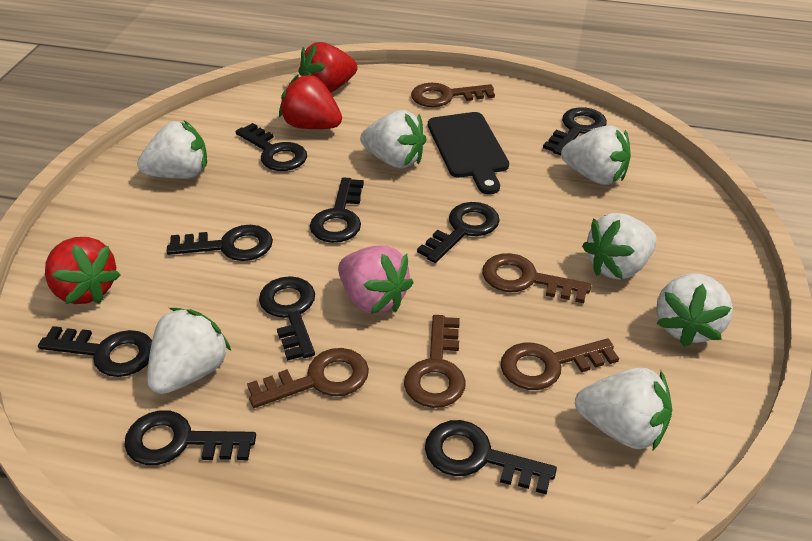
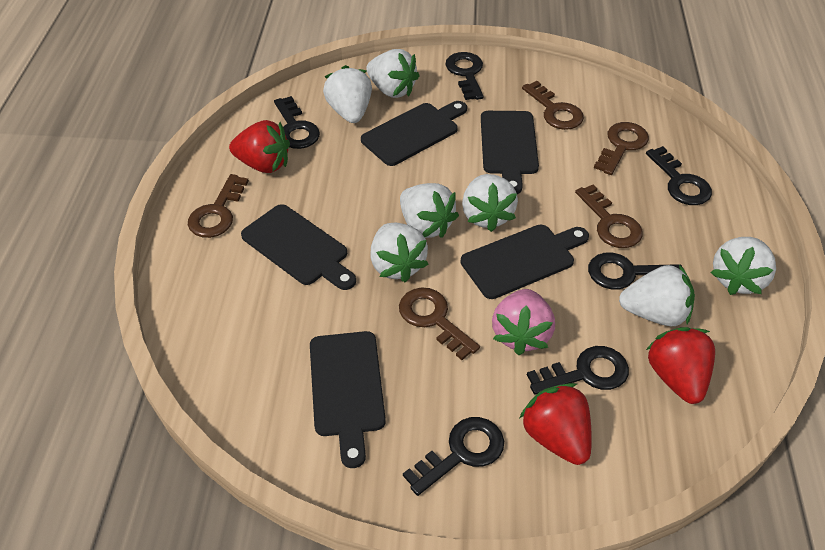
black cutting board: 1 -> 5
black key: 9 -> 6

